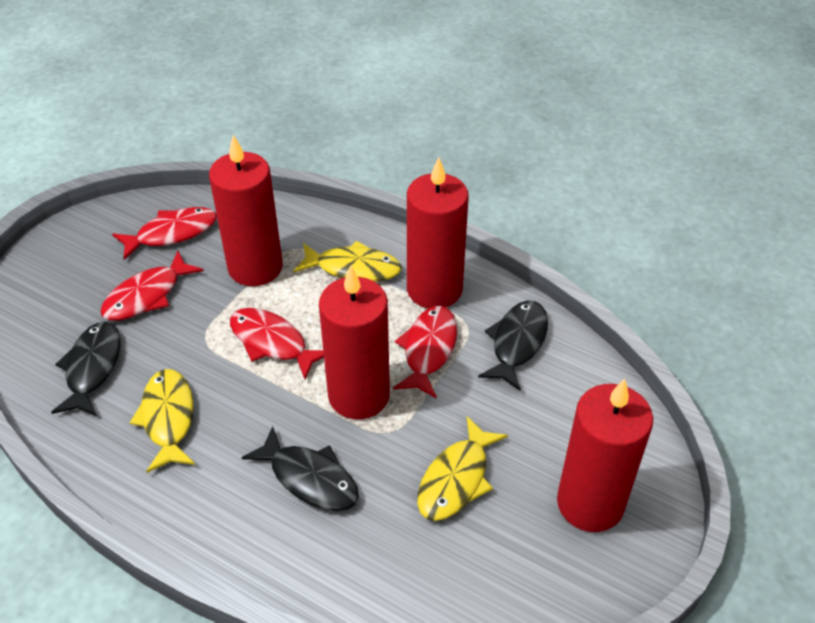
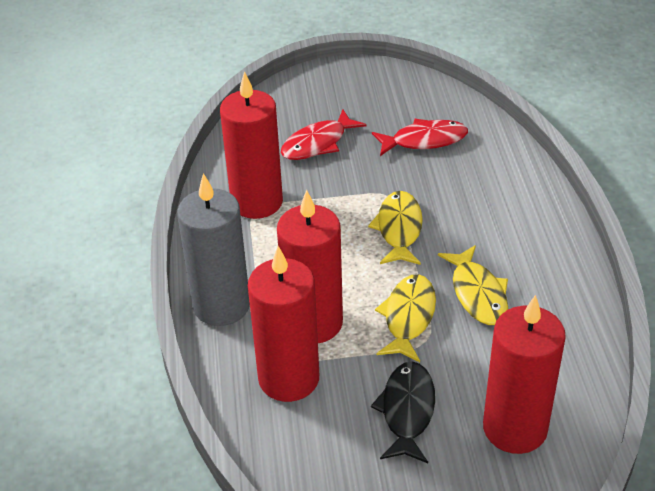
black fish: 3 -> 1
grey candle: 0 -> 1
red fish: 4 -> 2

